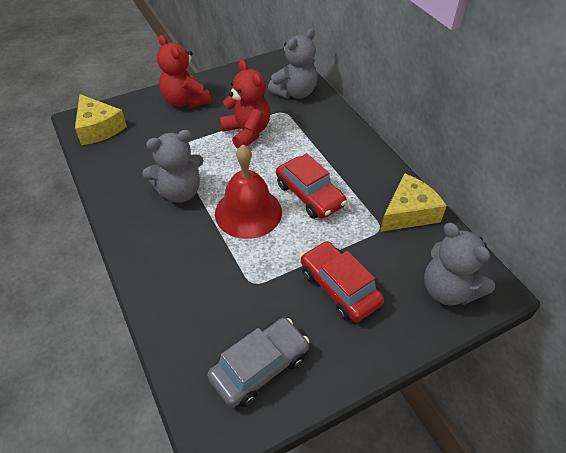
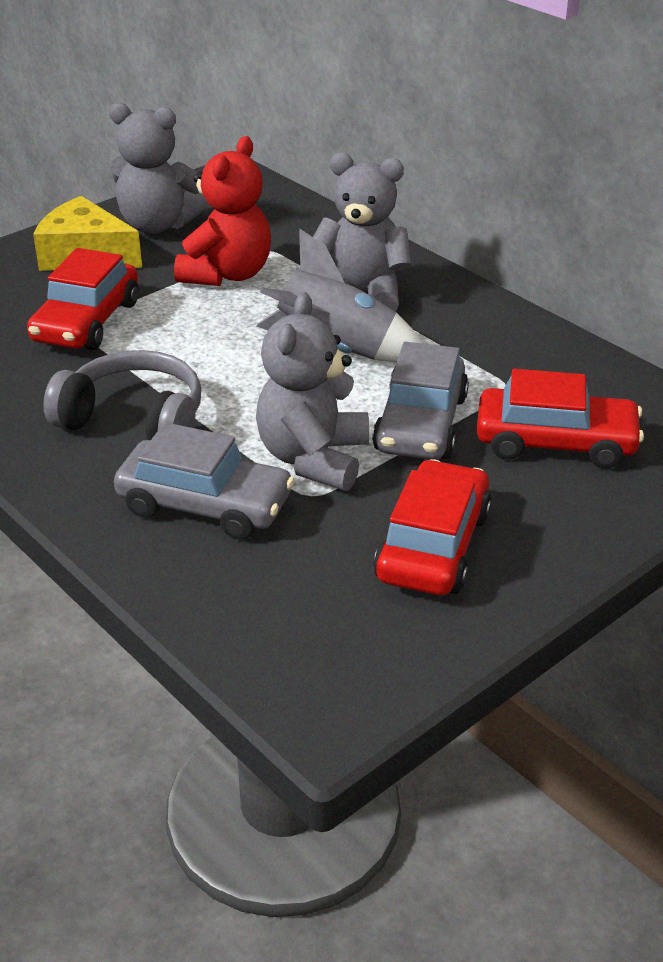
grey car: 1 -> 2
grey headphones: 0 -> 1
grey rocket: 0 -> 1
red bell: 1 -> 0
red car: 2 -> 3
red teddy bear: 2 -> 1
yellow cheese: 2 -> 1

